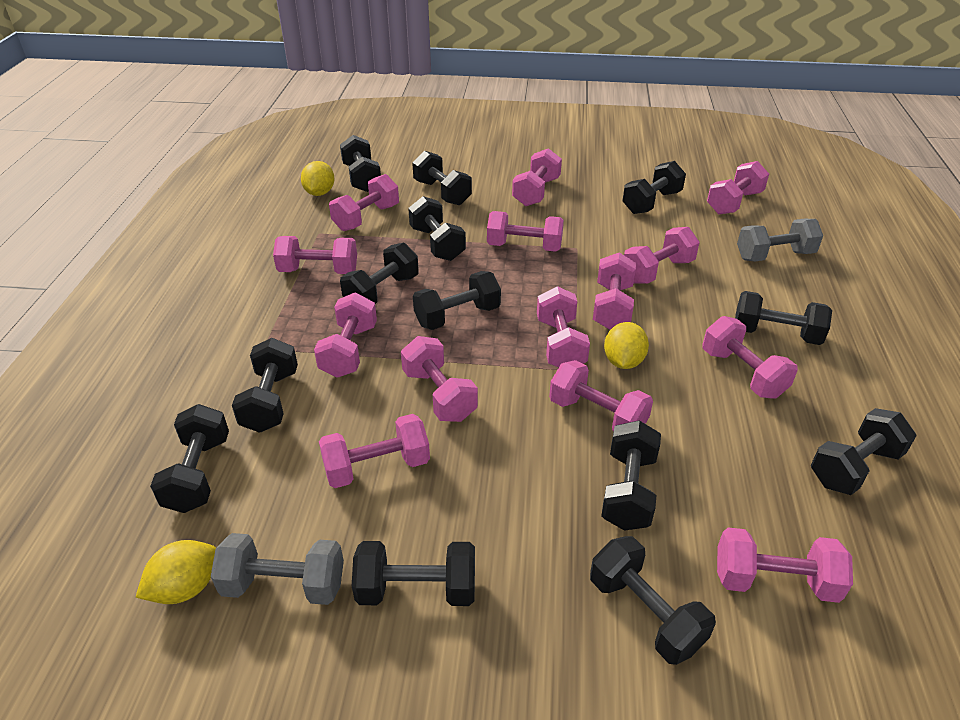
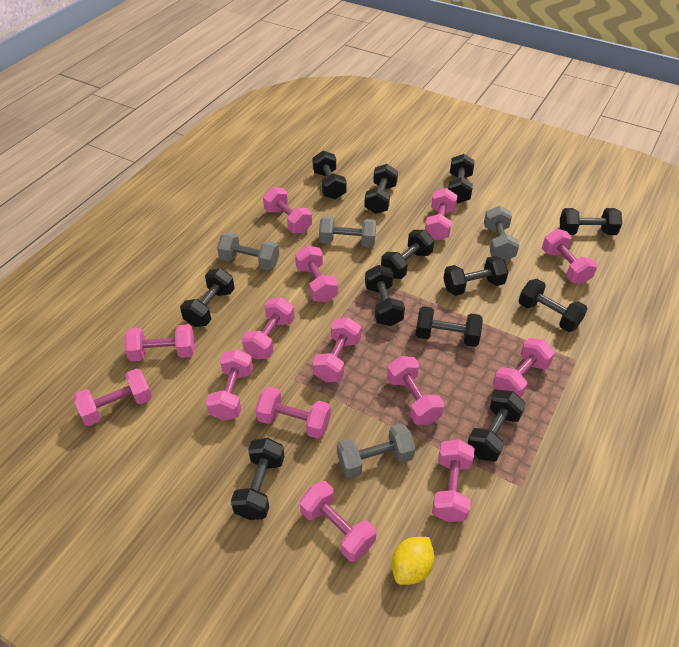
black dumbbell: 13 -> 12
grey dumbbell: 2 -> 4
yellow lemon: 3 -> 1

